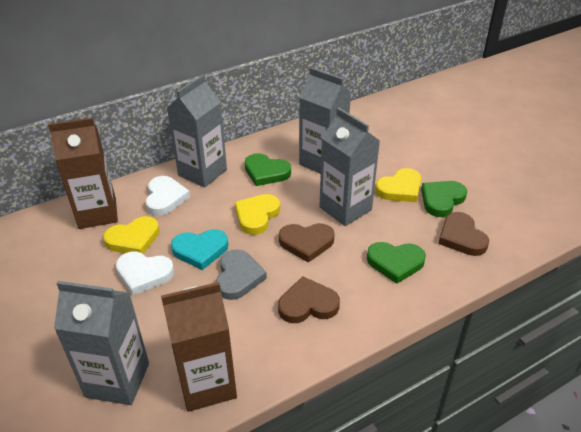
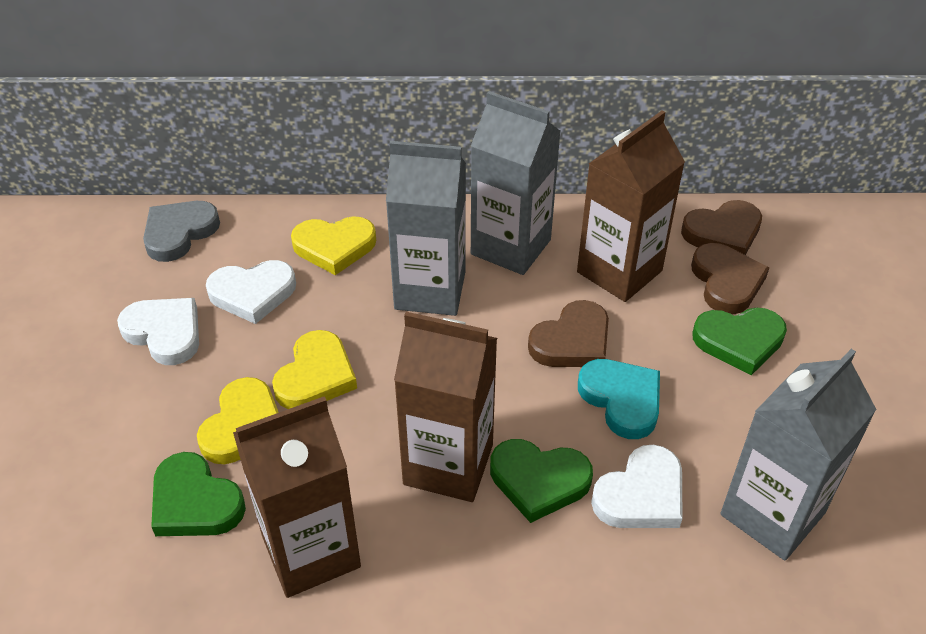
brown carton: 2 -> 3
grey carton: 4 -> 3
white heart: 2 -> 3

